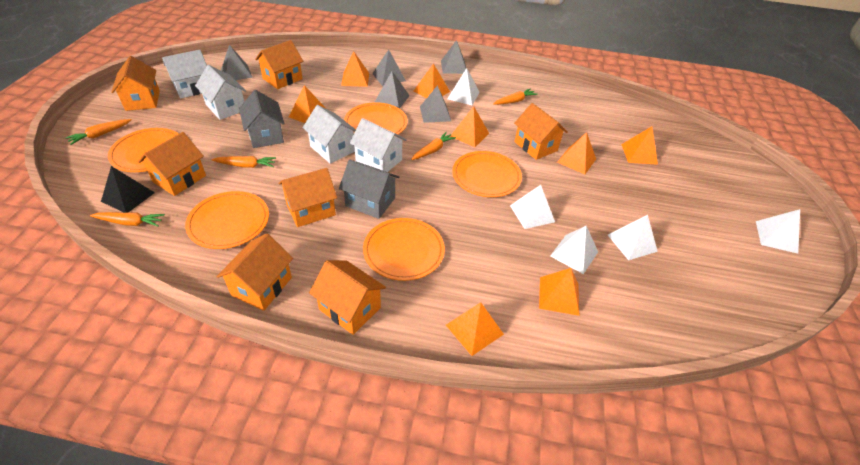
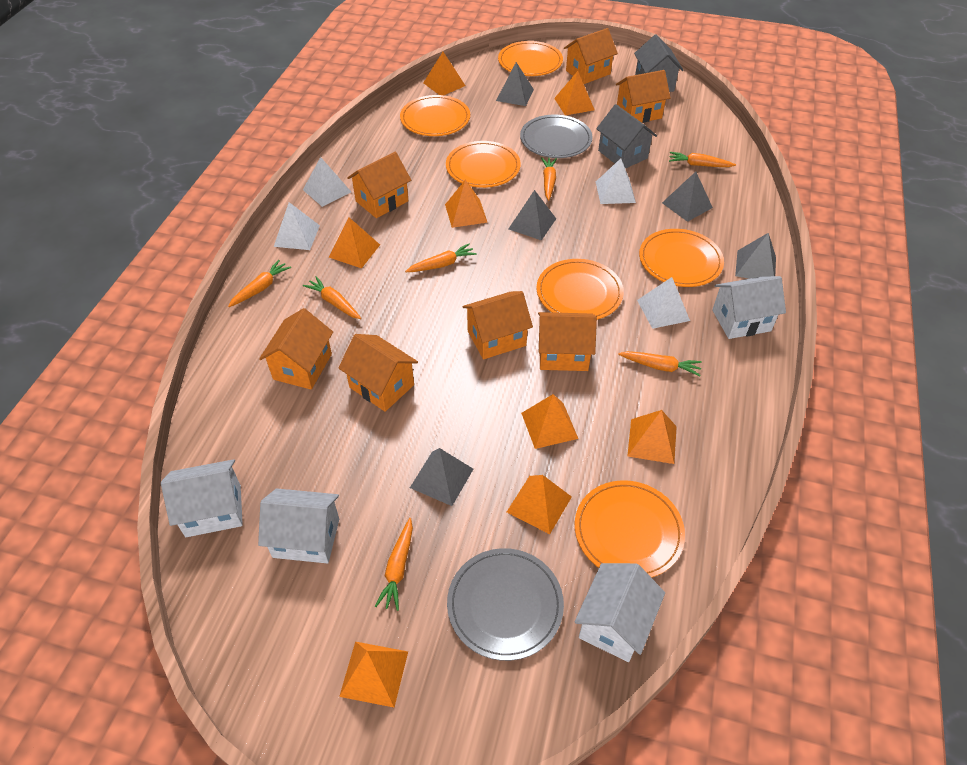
black pyramid: 1 -> 0
grey plate: 0 -> 2
orange carrot: 5 -> 7
orange plate: 5 -> 6
white pyramid: 5 -> 4

